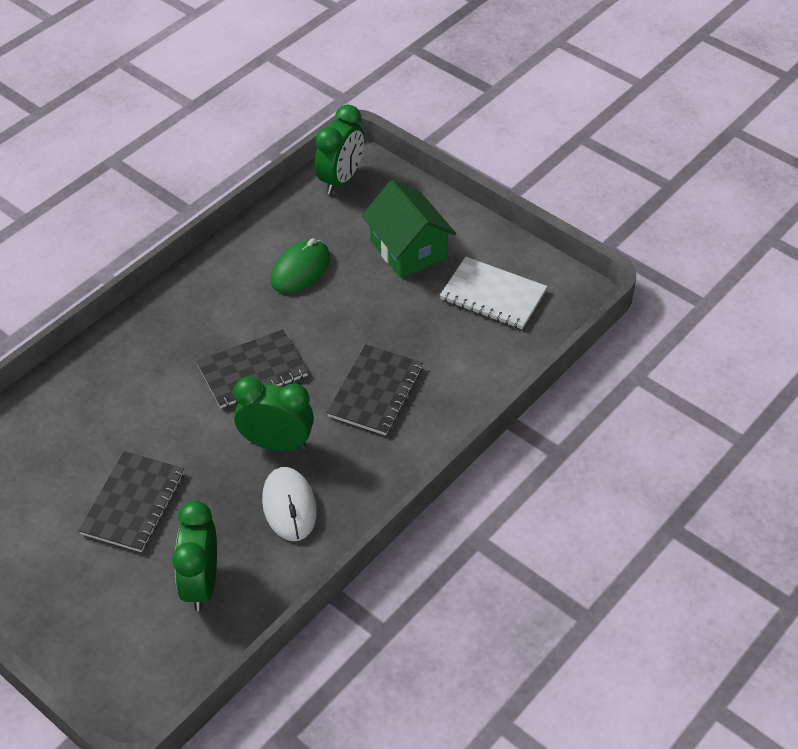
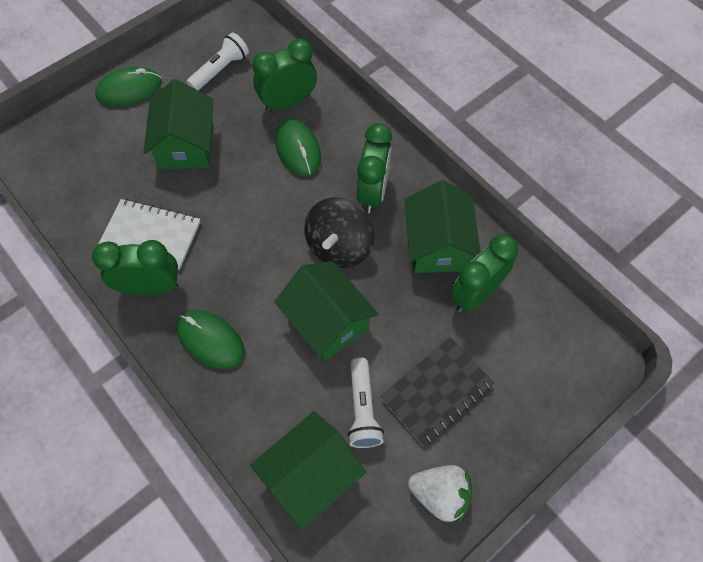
black notebook: 3 -> 1
black spinning top: 0 -> 1
green clock: 3 -> 4
green house: 1 -> 4
green mouse: 1 -> 3
white flashlight: 0 -> 2
white mouse: 1 -> 0
white strawberry: 0 -> 1

